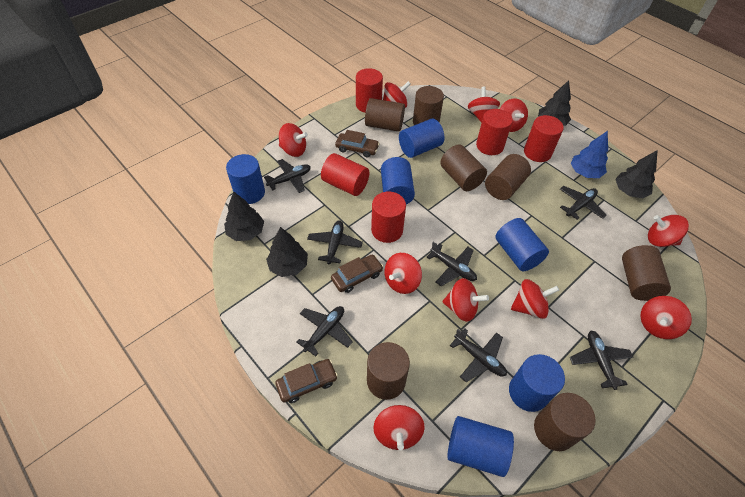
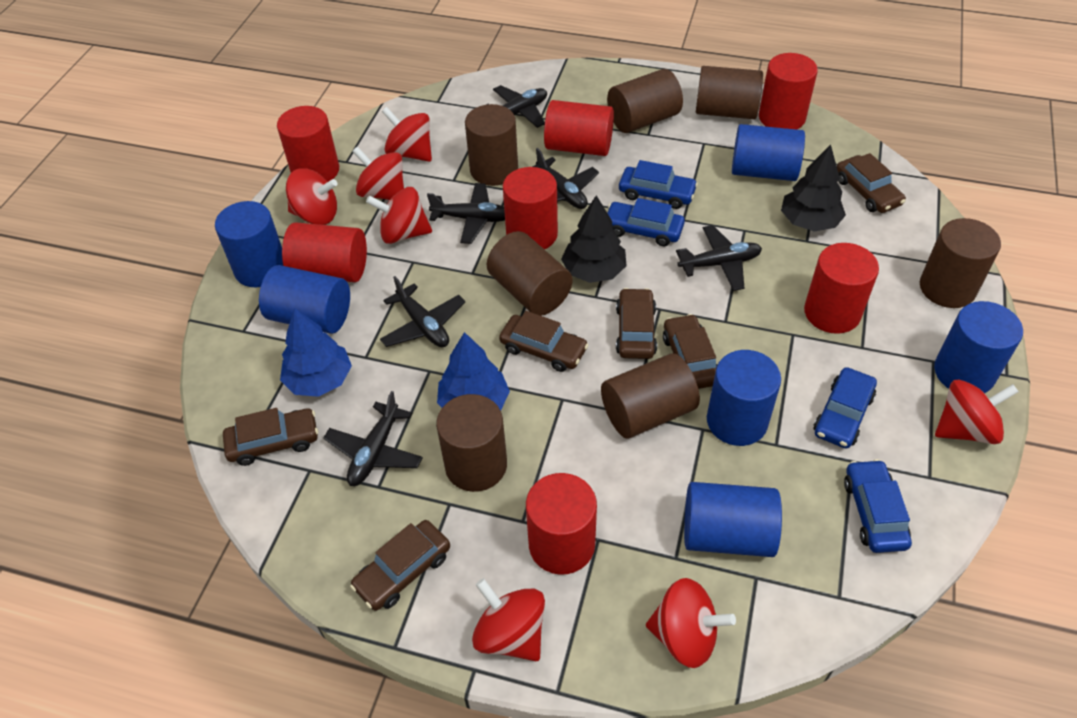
black plane: 7 -> 6
black tree: 4 -> 2
blue car: 0 -> 4
blue tree: 1 -> 2
brown car: 3 -> 6
red cylinder: 5 -> 7
red spinning top: 10 -> 7

